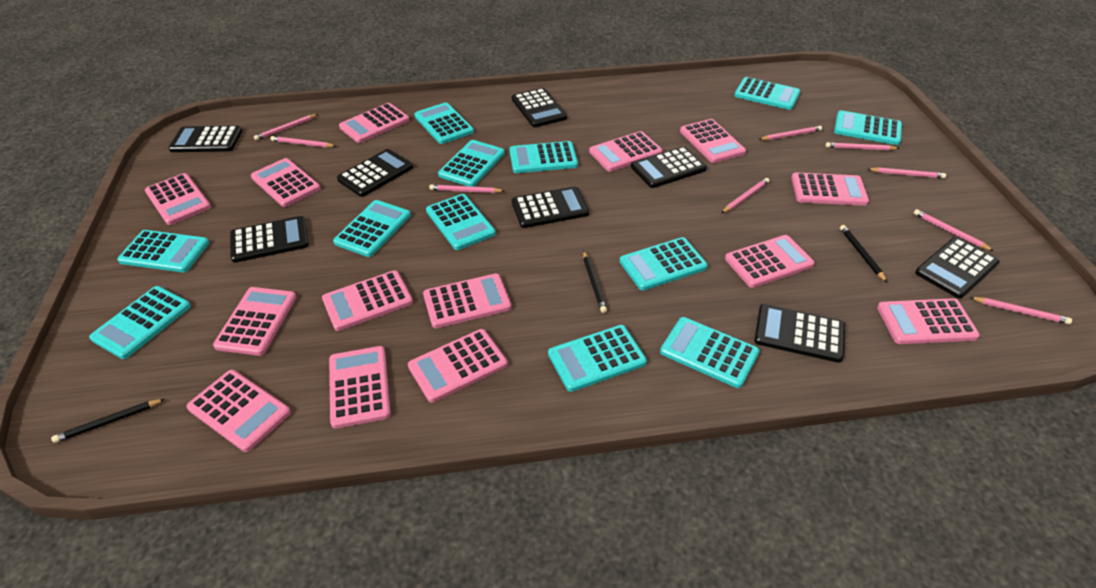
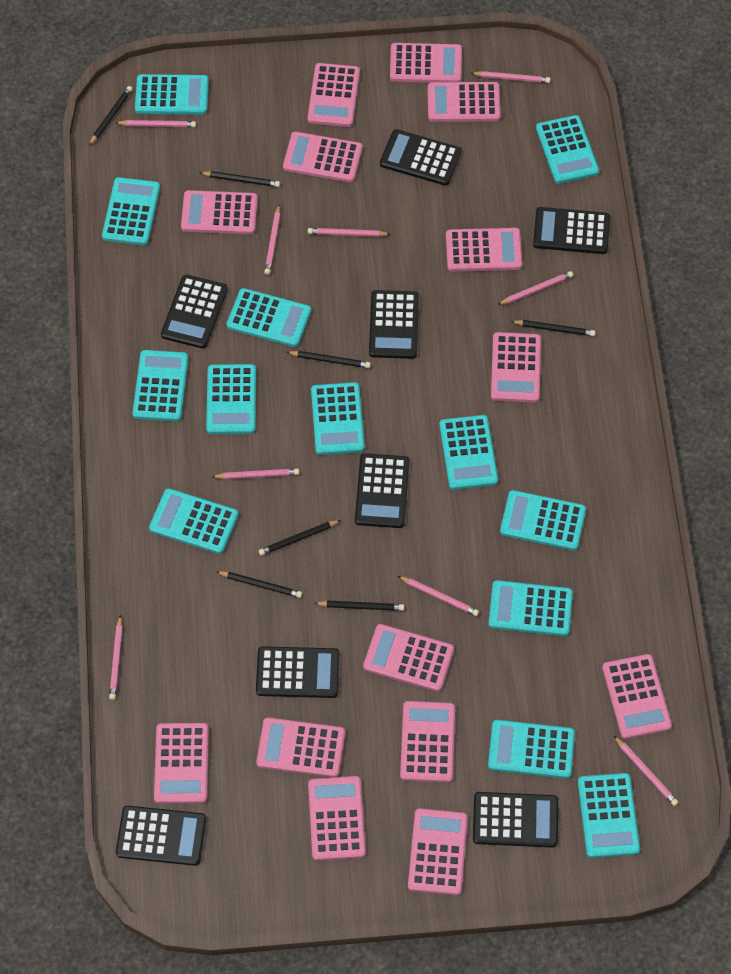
black pencil: 3 -> 7
turquoise calculator: 12 -> 13

